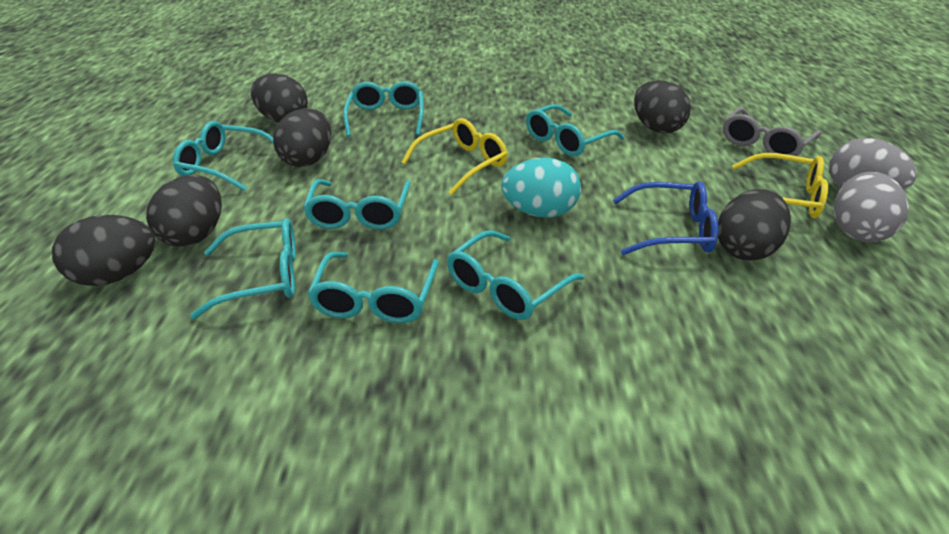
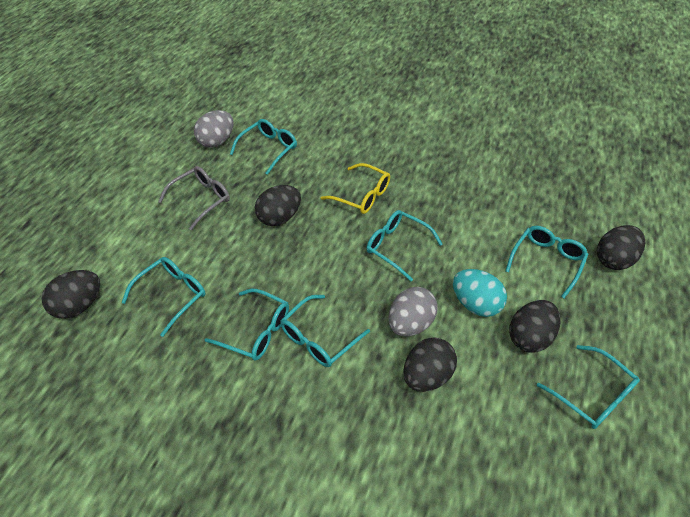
black egg: 6 -> 5
blue glasses: 1 -> 0
yellow glasses: 2 -> 1

